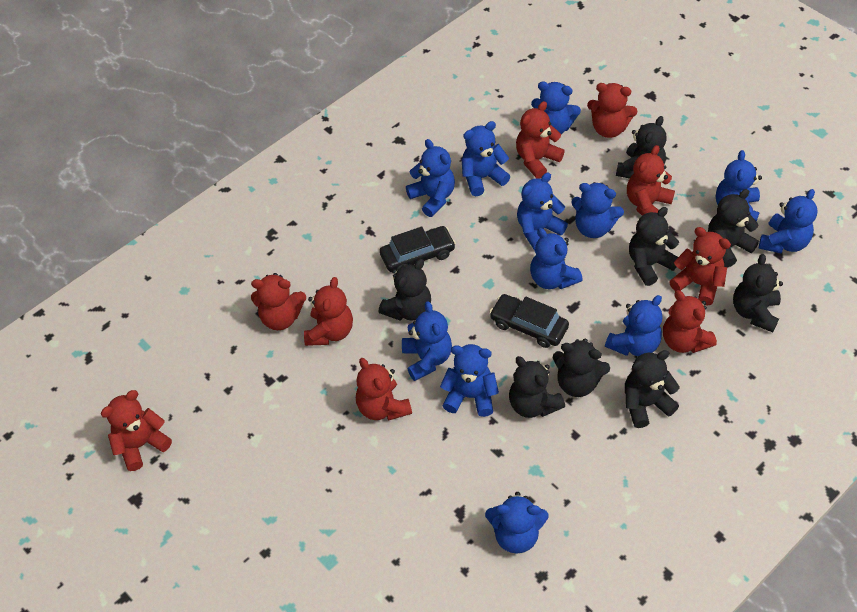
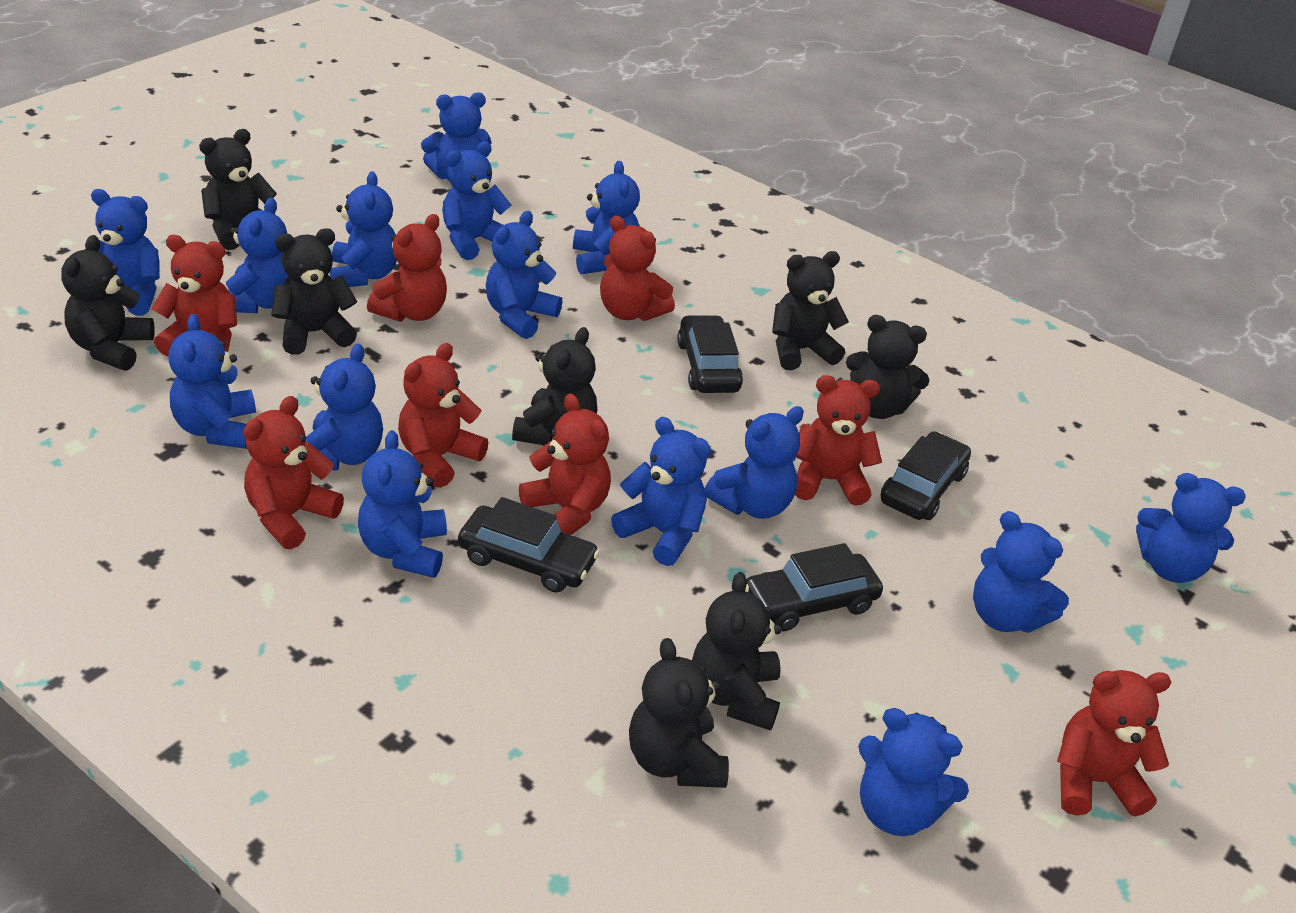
black car: 2 -> 4
blue teddy bear: 12 -> 15
red teddy bear: 9 -> 8

